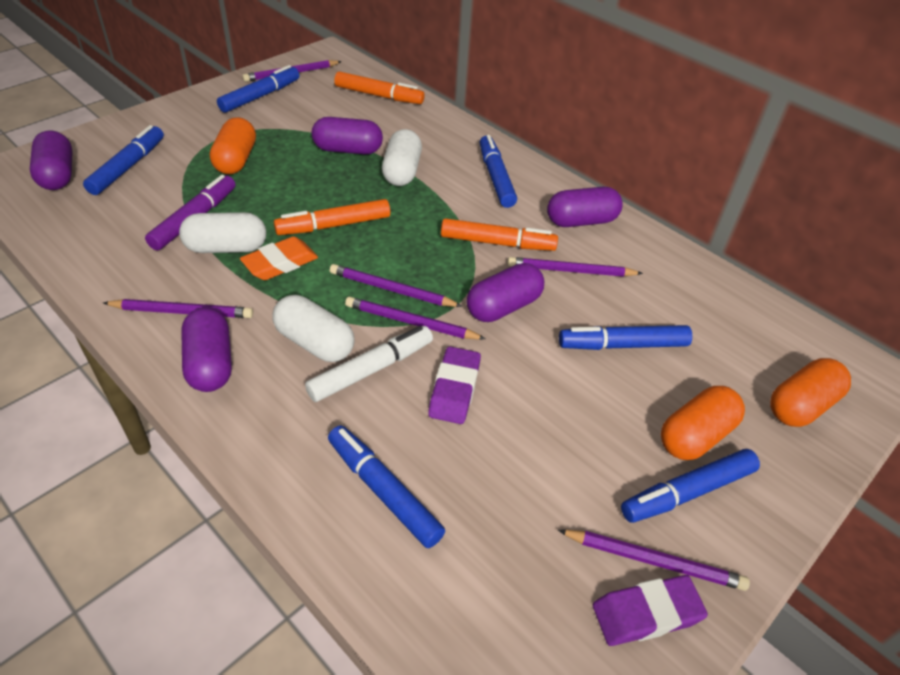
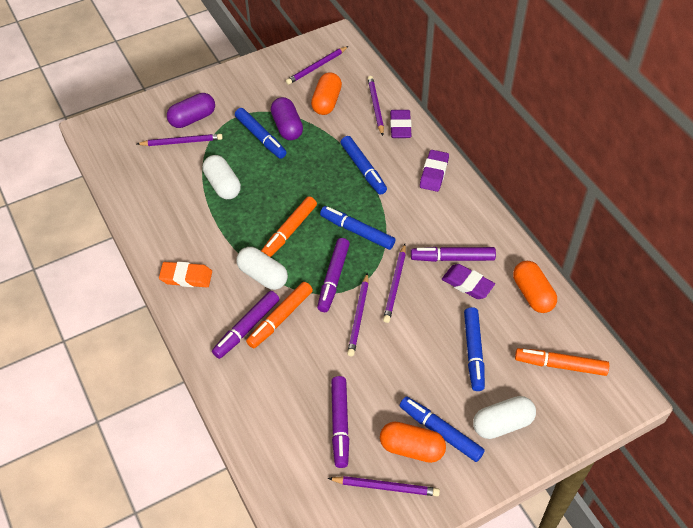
blue marker: 6 -> 5
purple capsule: 5 -> 2
purple eraser: 2 -> 3
purple marker: 1 -> 4
white marker: 1 -> 0

